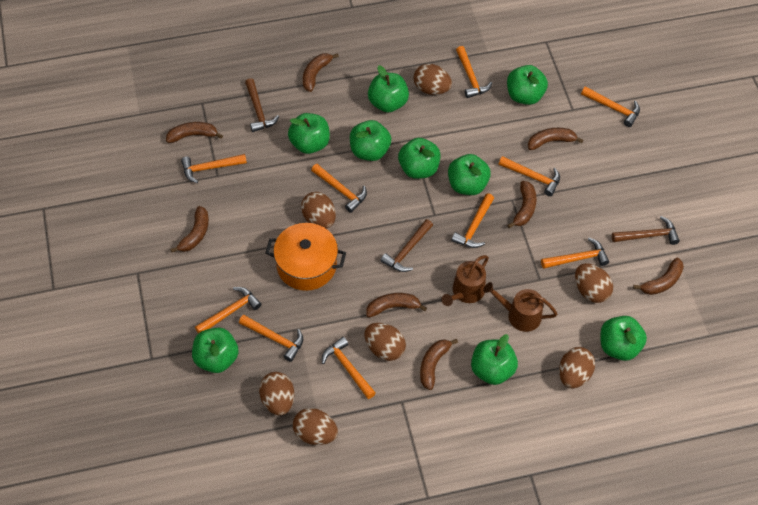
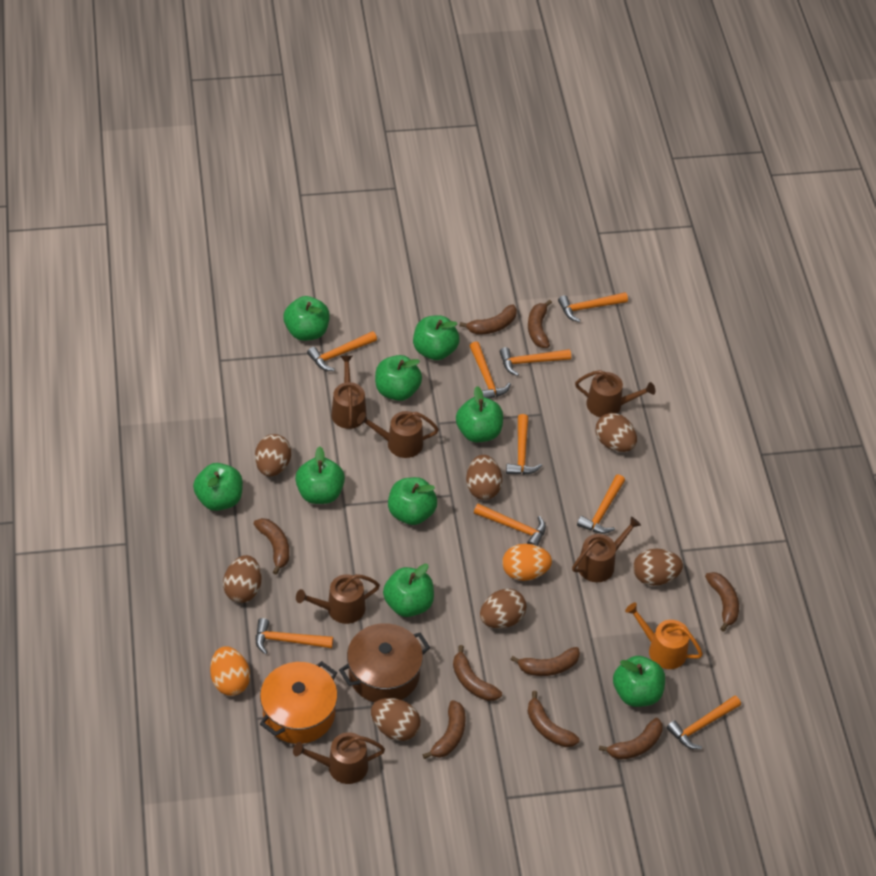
brown banana: 8 -> 9
brown hammer: 3 -> 0
brown pot: 0 -> 1
brown watering can: 2 -> 6
orange egg: 0 -> 2
orange hammer: 10 -> 9
orange watering can: 0 -> 1

